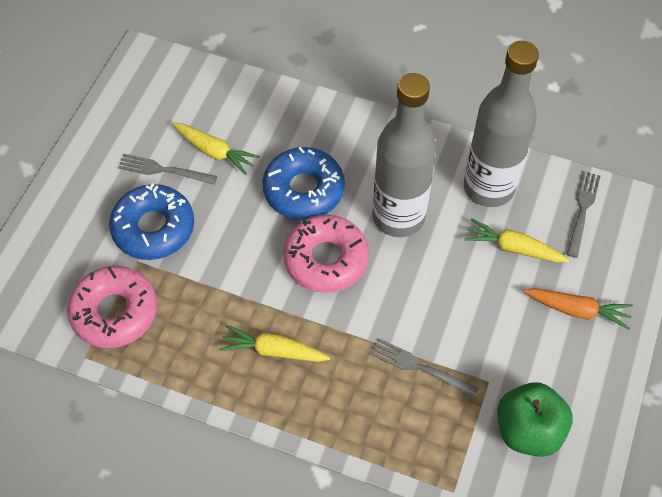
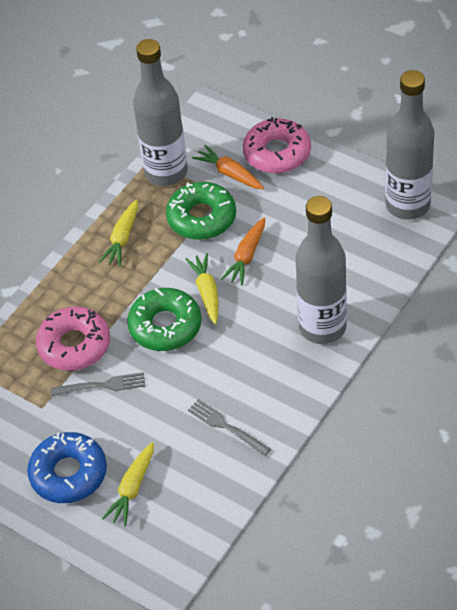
blue donut: 2 -> 1
green apple: 1 -> 0
green donut: 0 -> 2
grey bottle: 2 -> 3
grey fork: 3 -> 2
orange carrot: 1 -> 2

